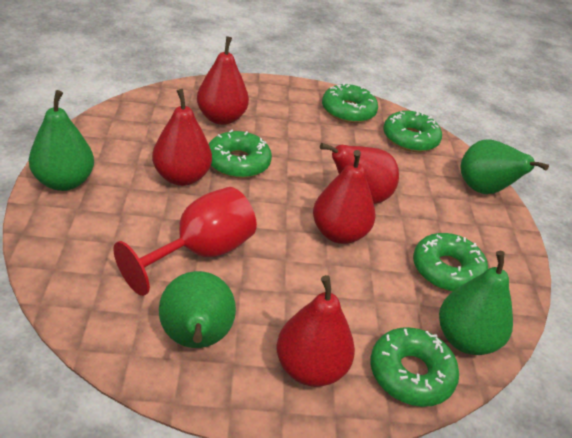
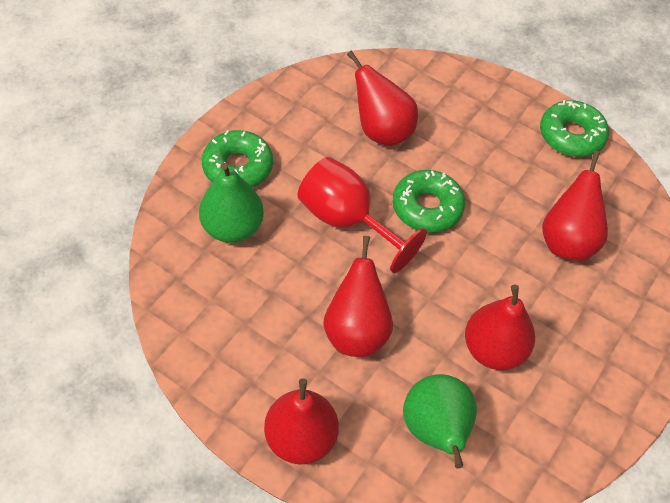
green donut: 5 -> 3
green pear: 4 -> 2

